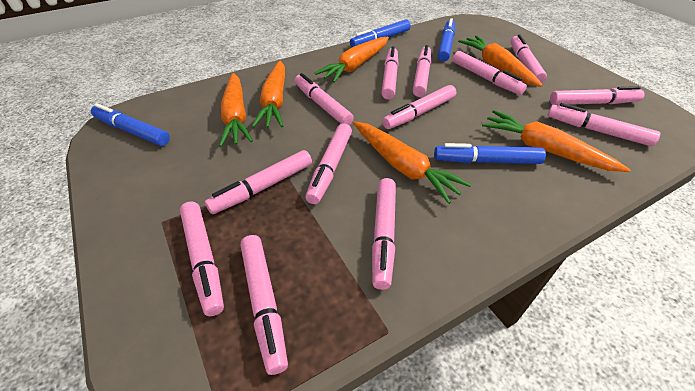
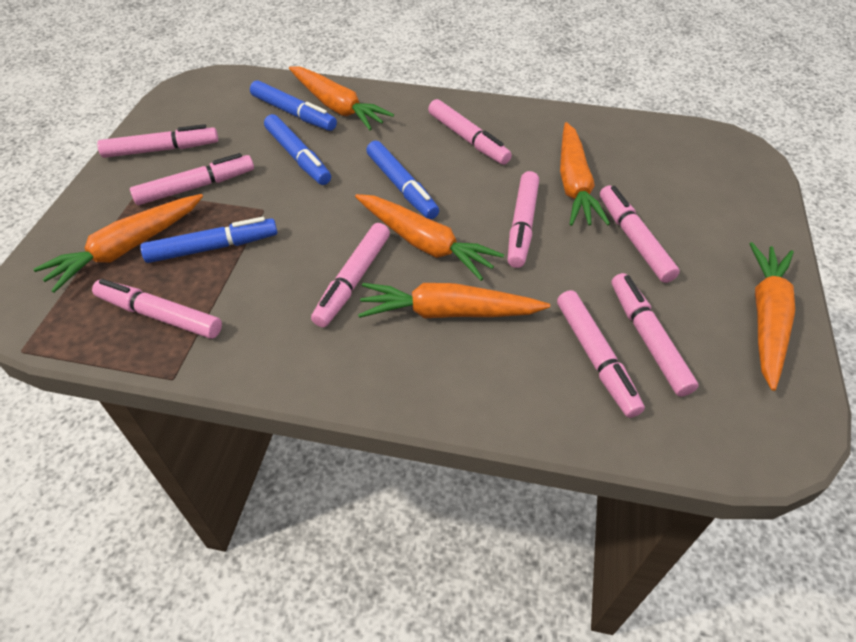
pink marker: 13 -> 9

